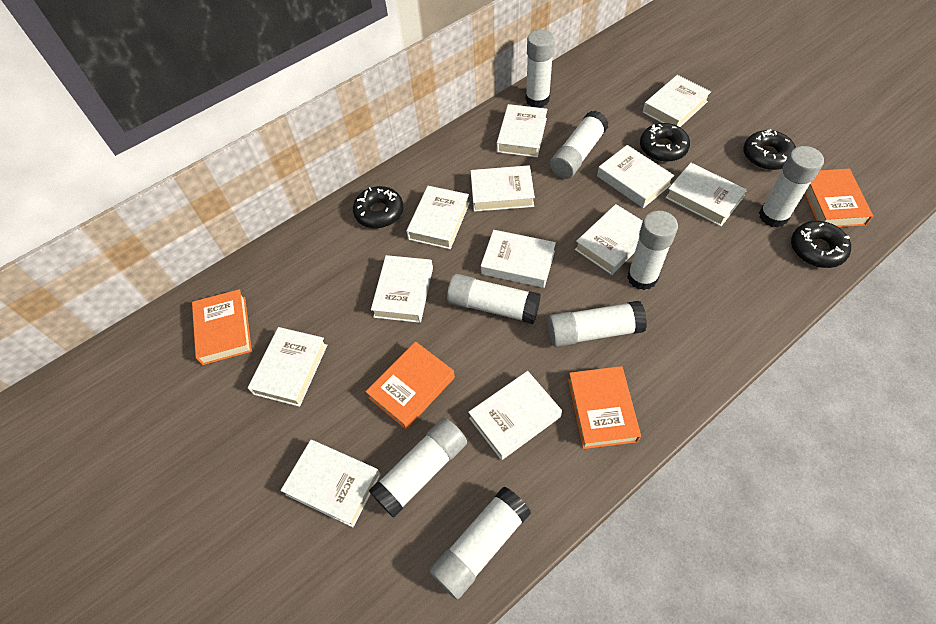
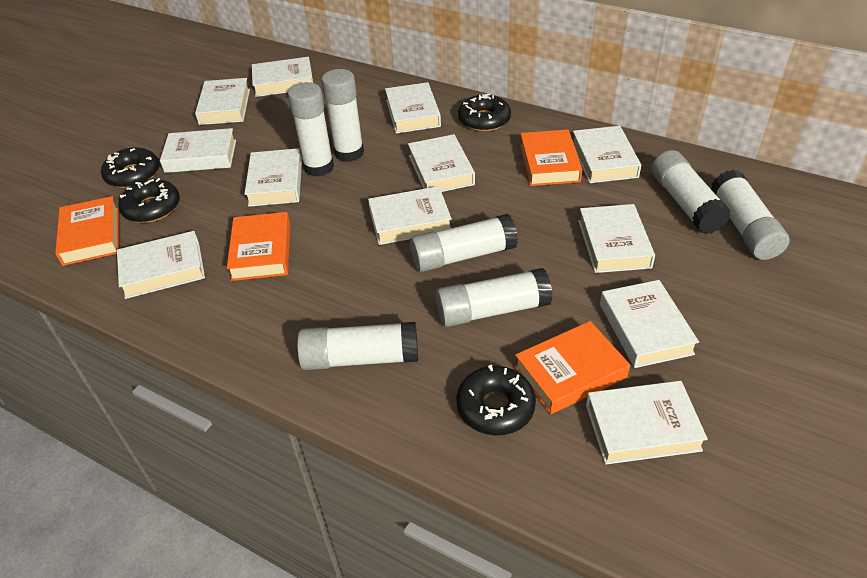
white glue stick: 8 -> 7

